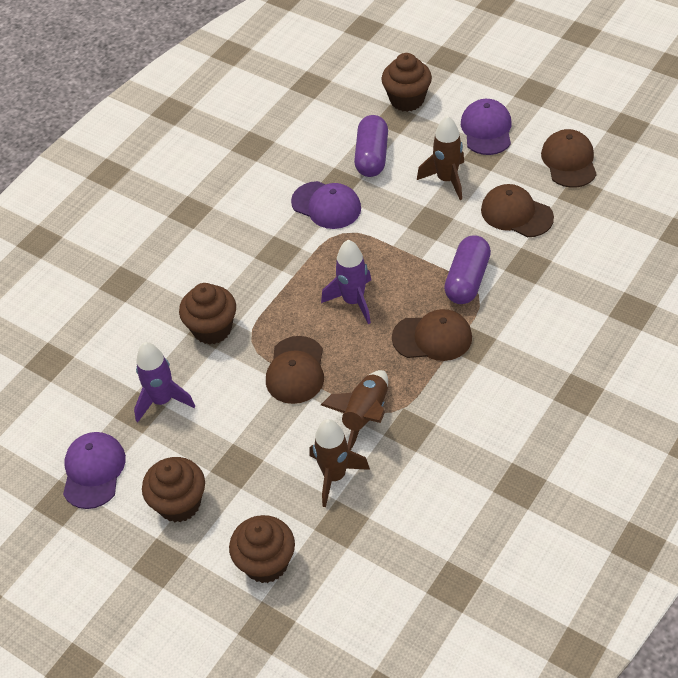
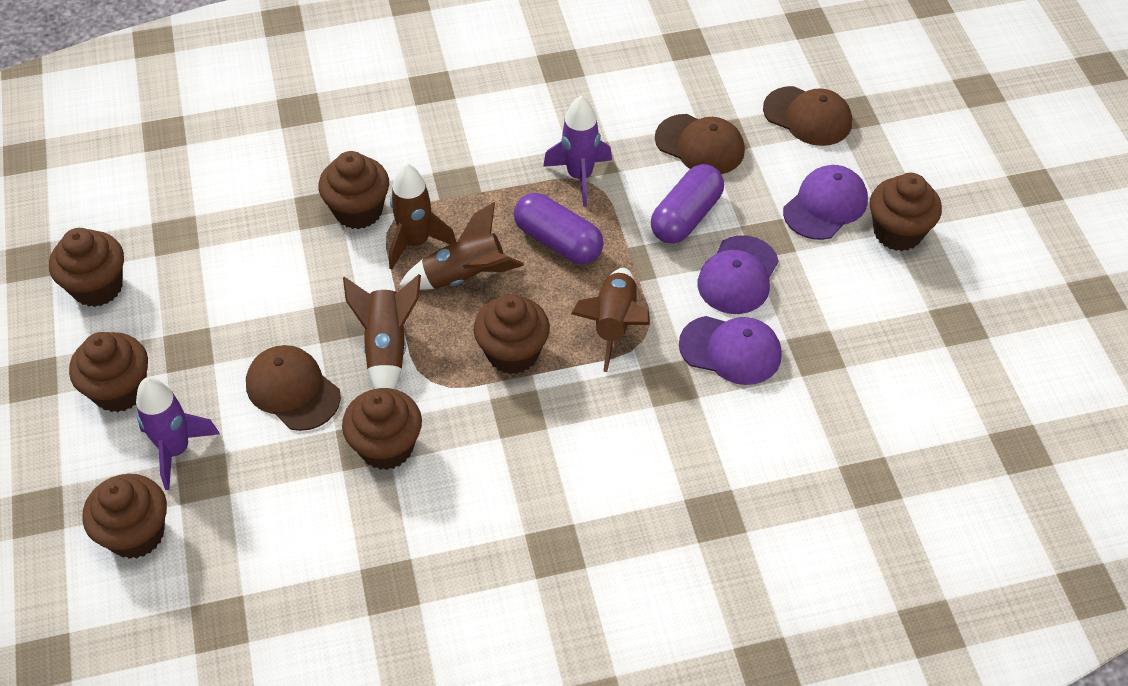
brown cap: 4 -> 3
brown cupcake: 4 -> 7
brown rocket: 3 -> 4

